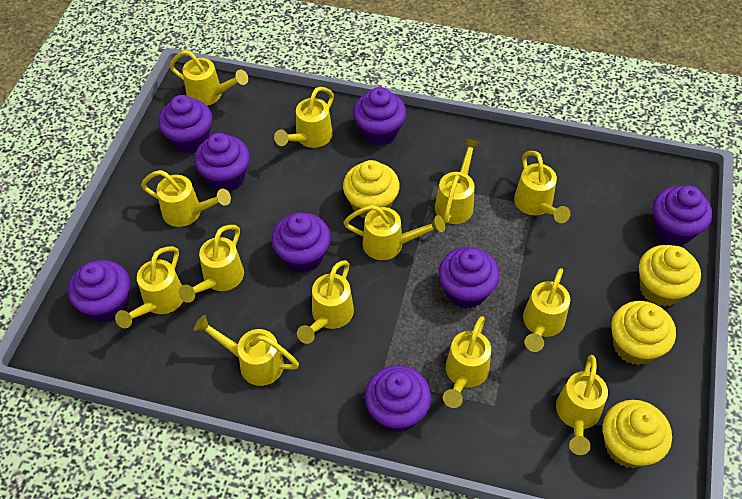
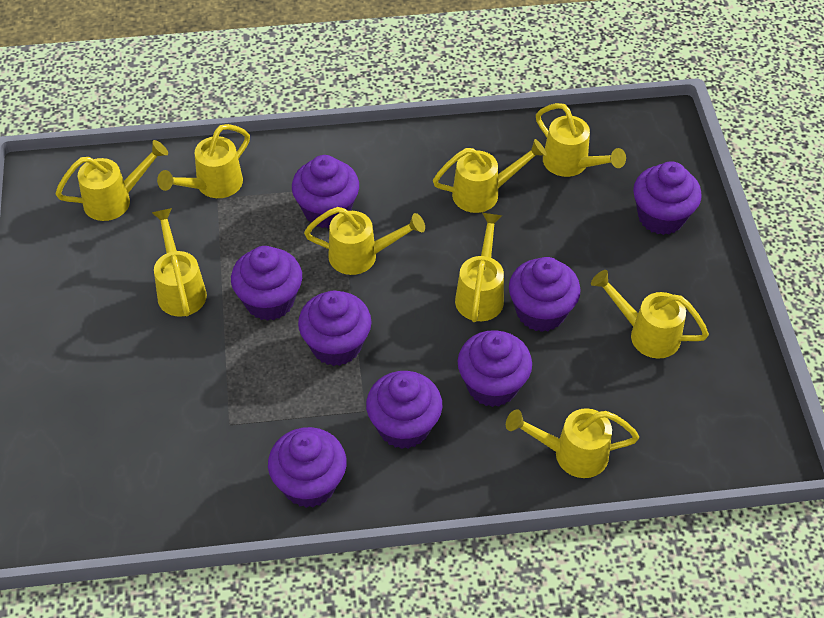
yellow cupcake: 4 -> 0
yellow watering can: 13 -> 9

